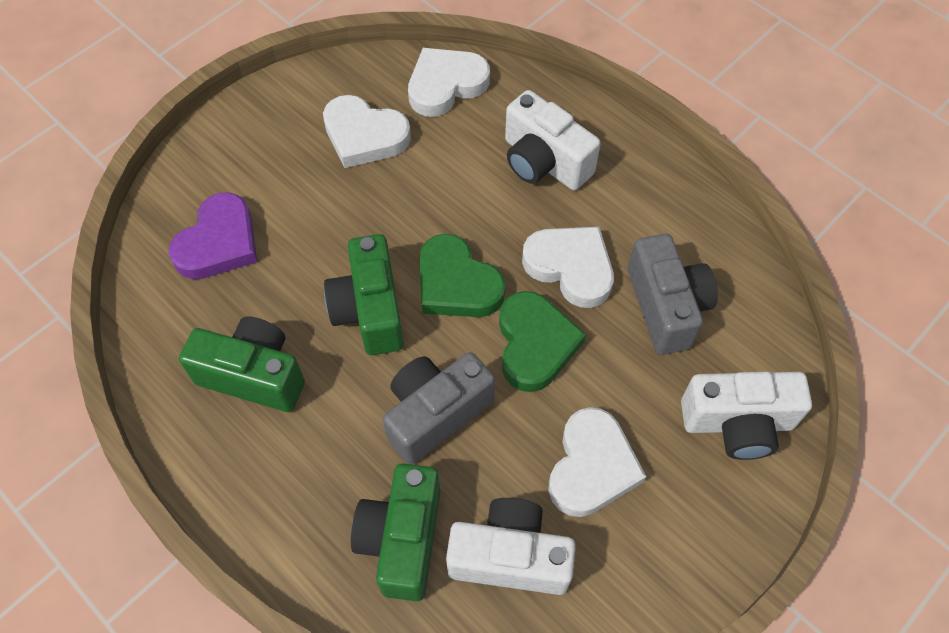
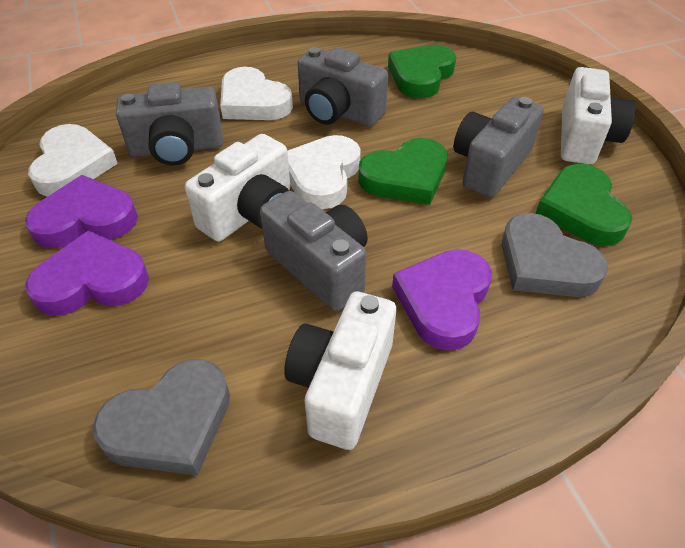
green camera: 3 -> 0
green heart: 2 -> 3
grey camera: 2 -> 4
grey heart: 0 -> 2
purple heart: 1 -> 3
white heart: 4 -> 3

